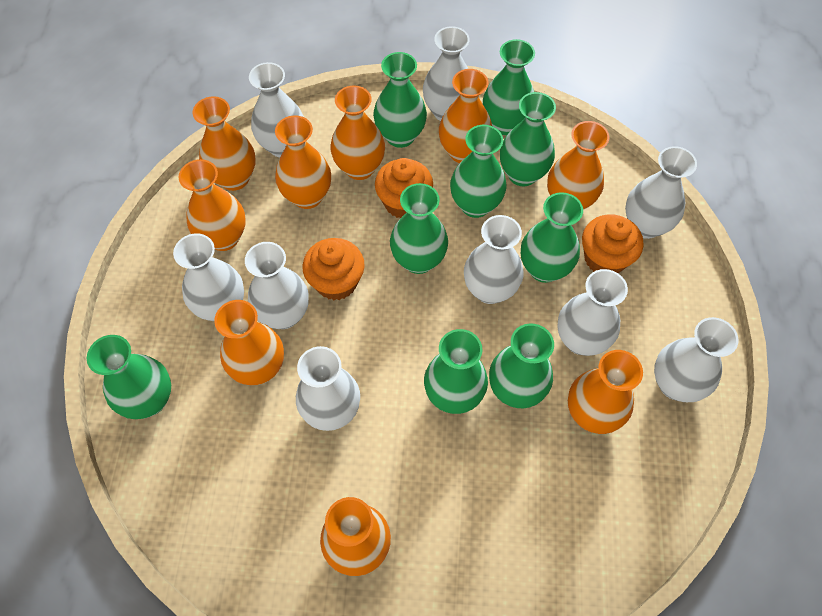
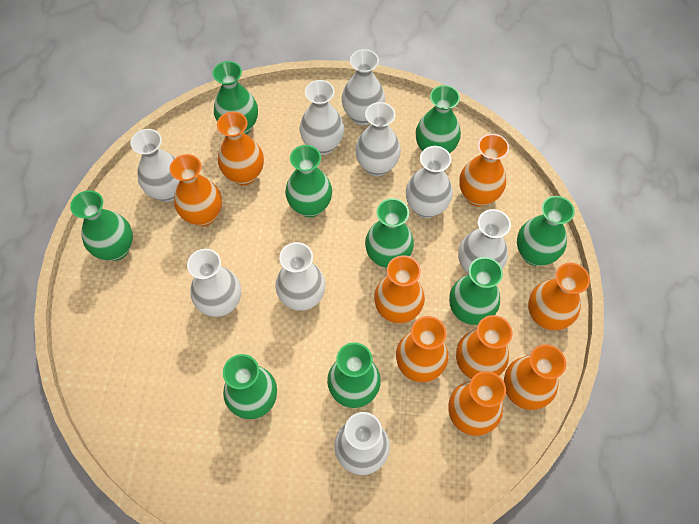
orange cupcake: 3 -> 0

